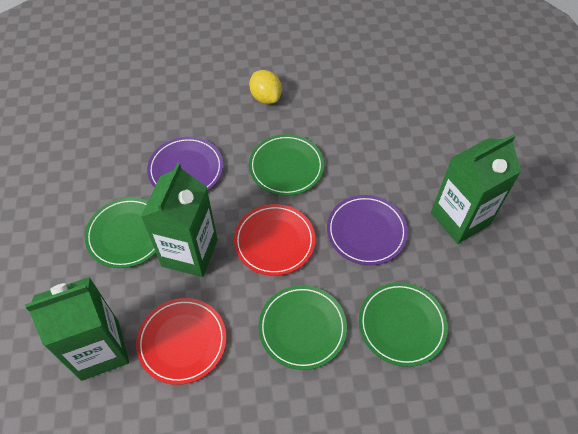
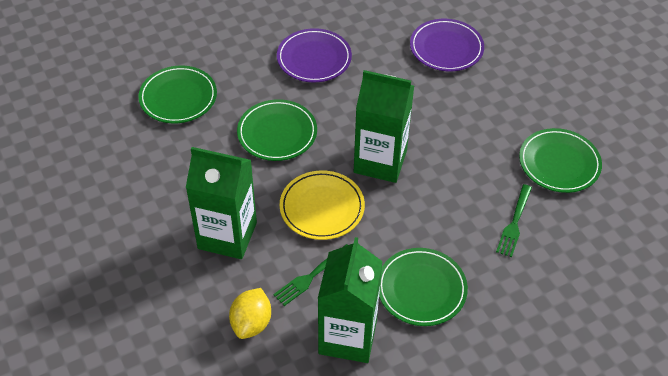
green fork: 0 -> 2
red plate: 2 -> 0
yellow plate: 0 -> 1

